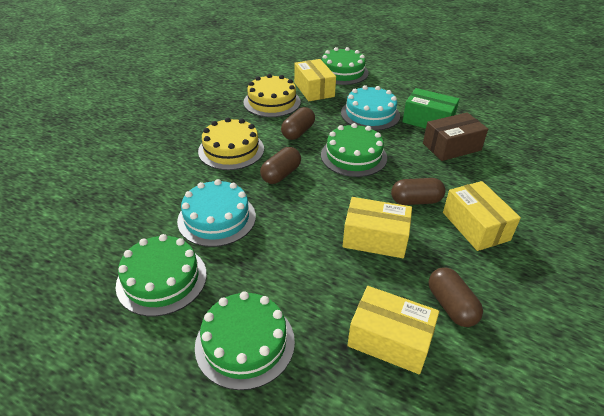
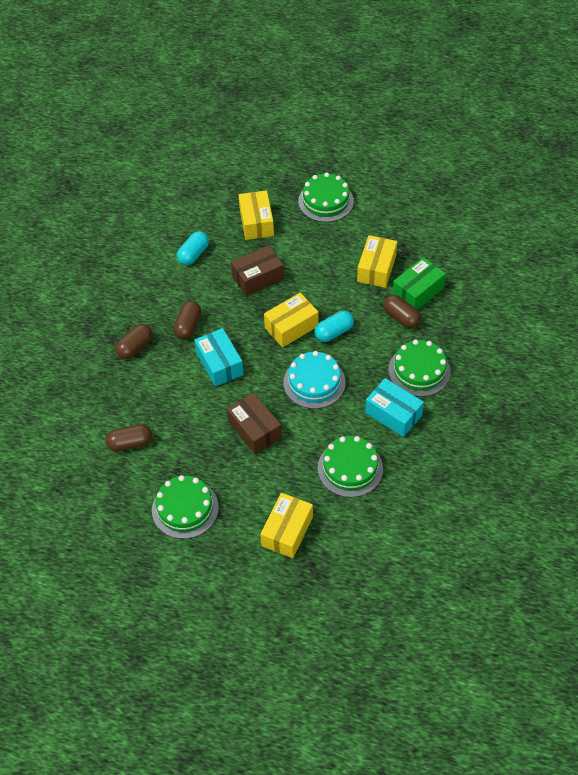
brown box: 1 -> 2
turquoise box: 0 -> 2
turquoise cake: 2 -> 1
turquoise capsule: 0 -> 2
yellow cake: 2 -> 0

